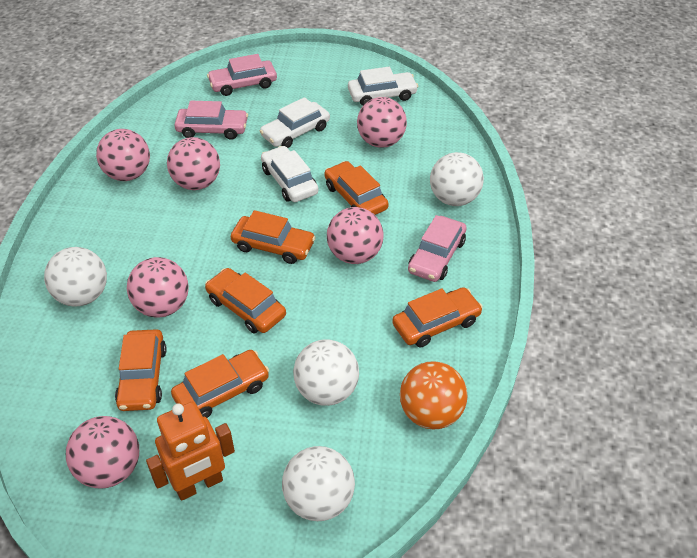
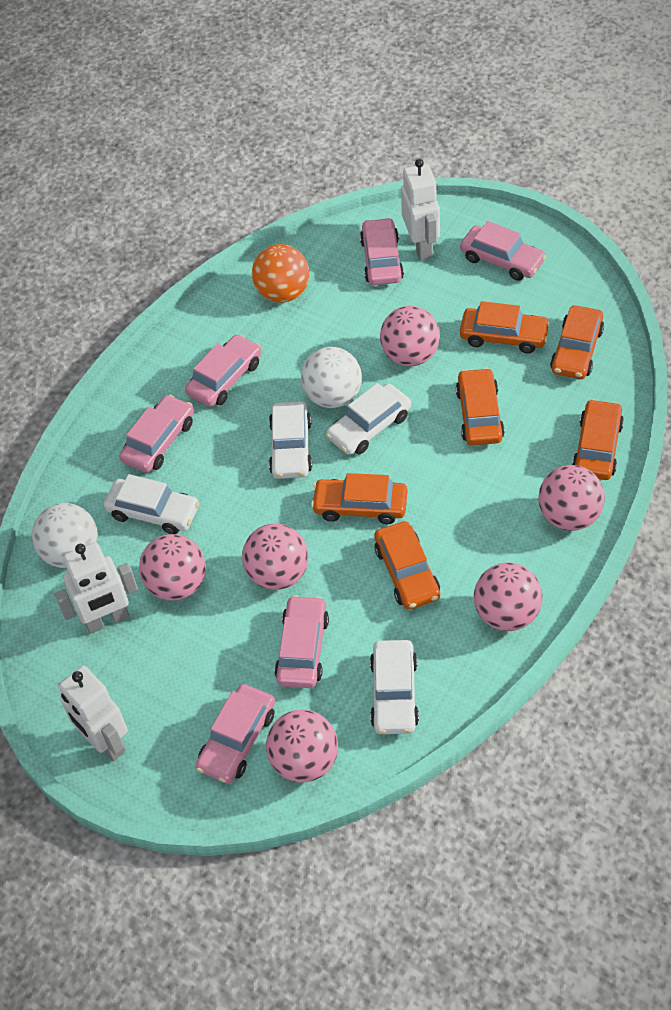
orange robot: 1 -> 0
pink car: 3 -> 6
white ball: 4 -> 2
white car: 3 -> 4
white robot: 0 -> 3

